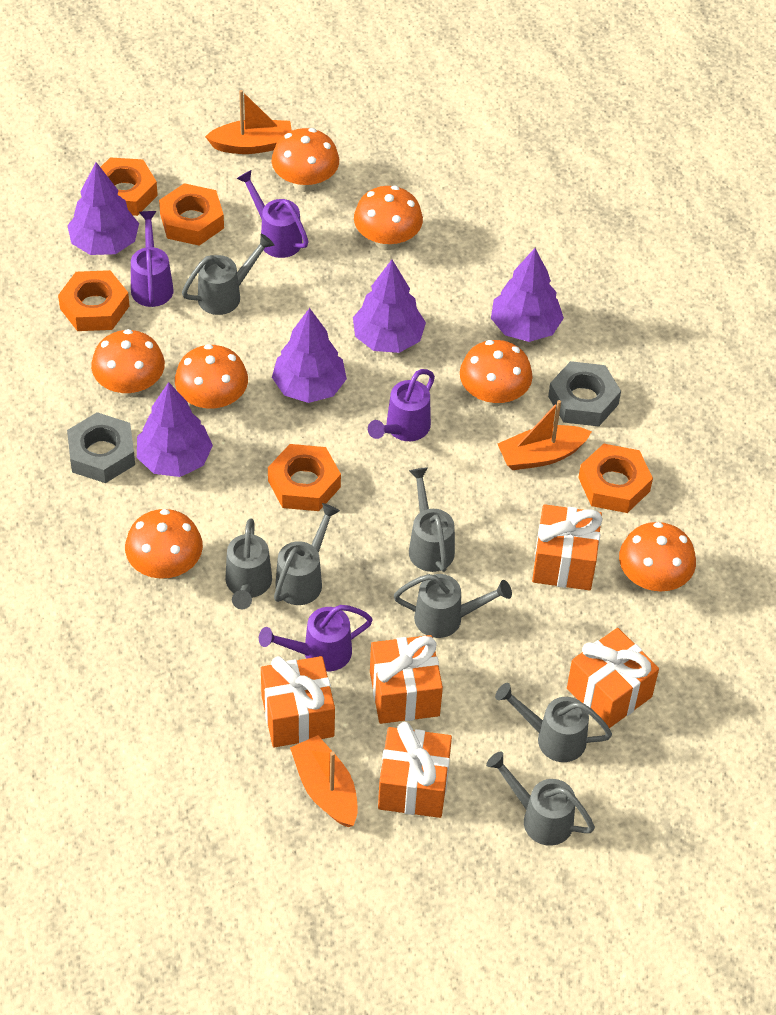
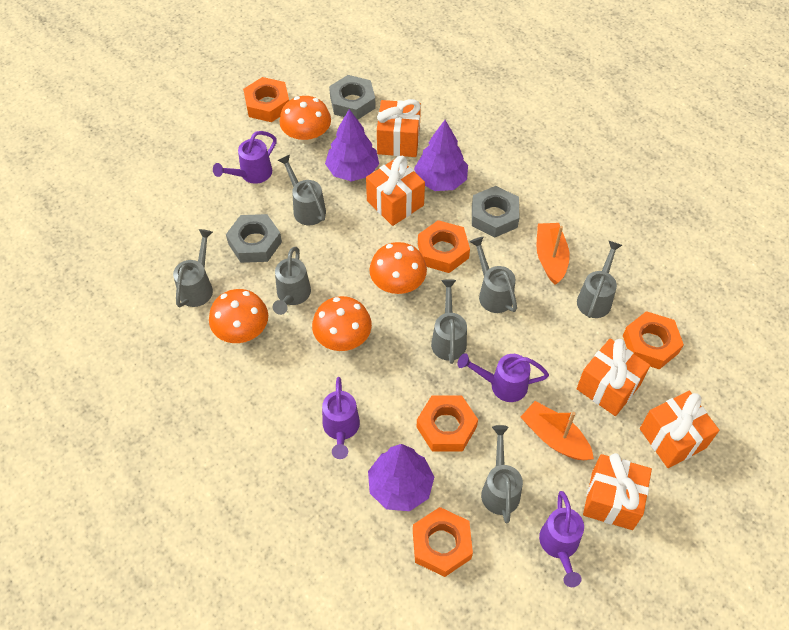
grey nut: 2 -> 3
orange boat: 3 -> 2
orange mushroom: 7 -> 4
purple tree: 5 -> 3

